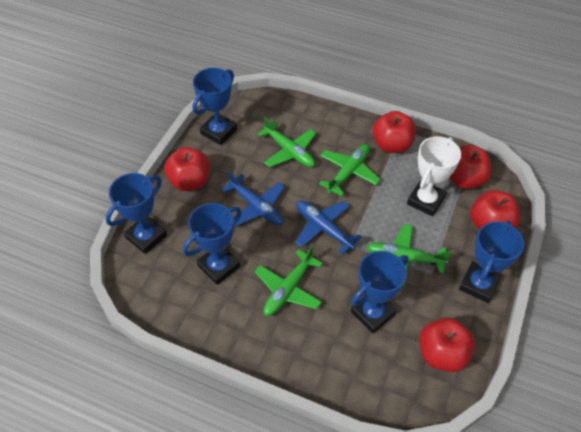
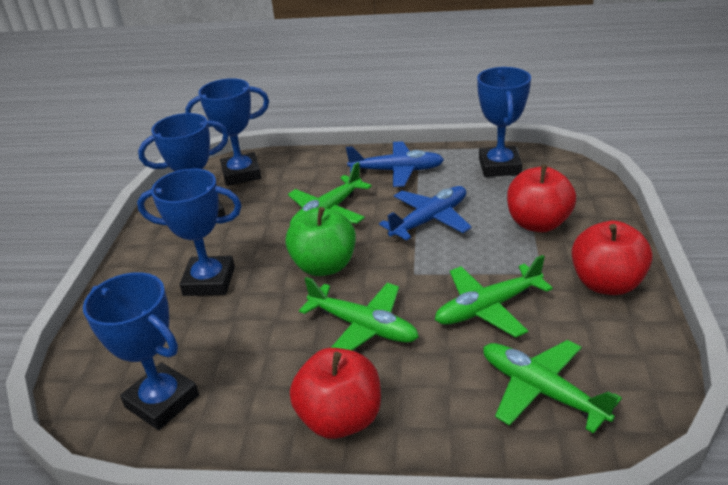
green apple: 0 -> 1
red apple: 5 -> 3
white trophy: 1 -> 0

